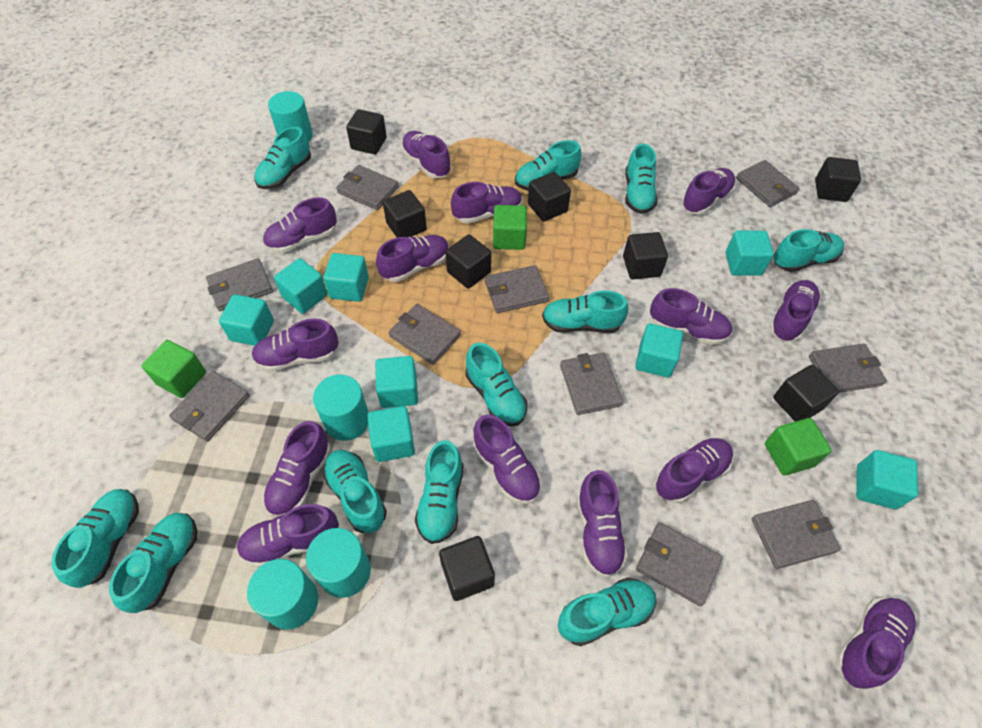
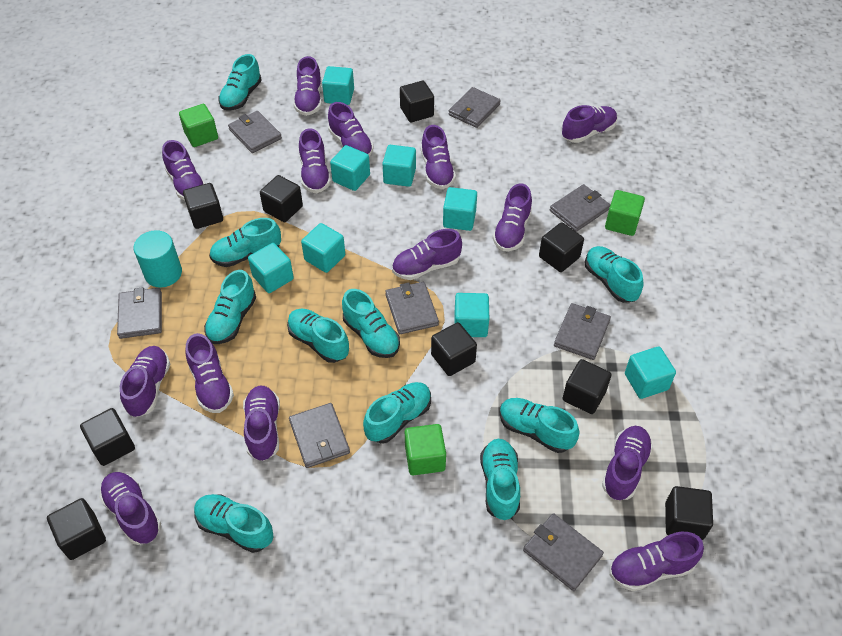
black cube: 8 -> 9
grey wallet: 10 -> 8
turquoise cylinder: 4 -> 1
turquoise shoe: 11 -> 10

